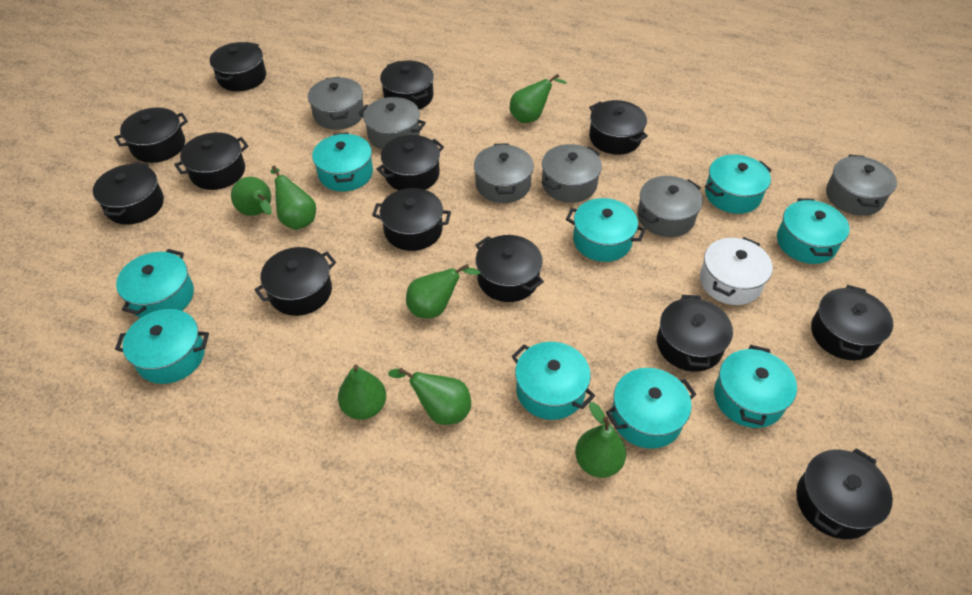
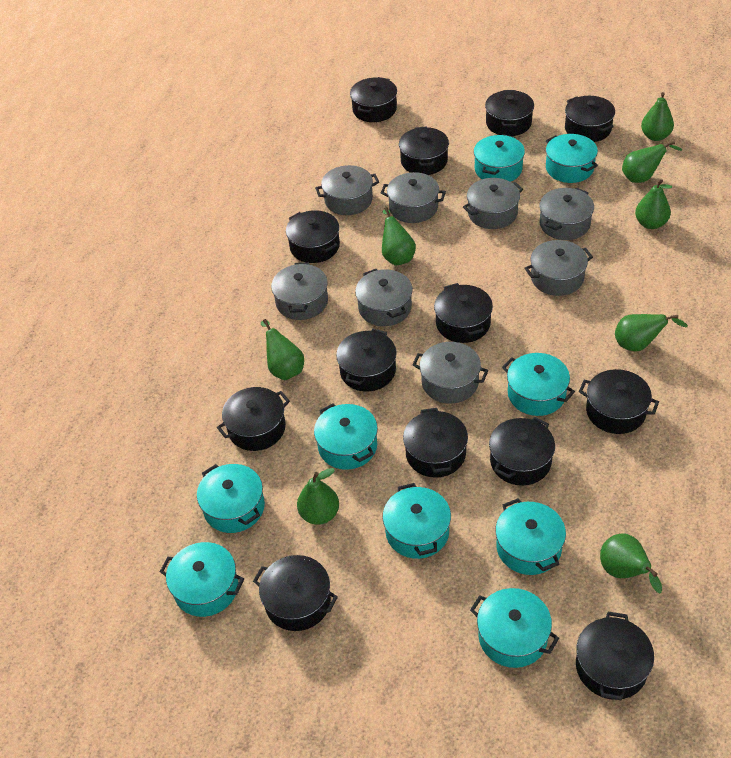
green pear: 7 -> 8
grey pot: 6 -> 8
white pot: 1 -> 0

